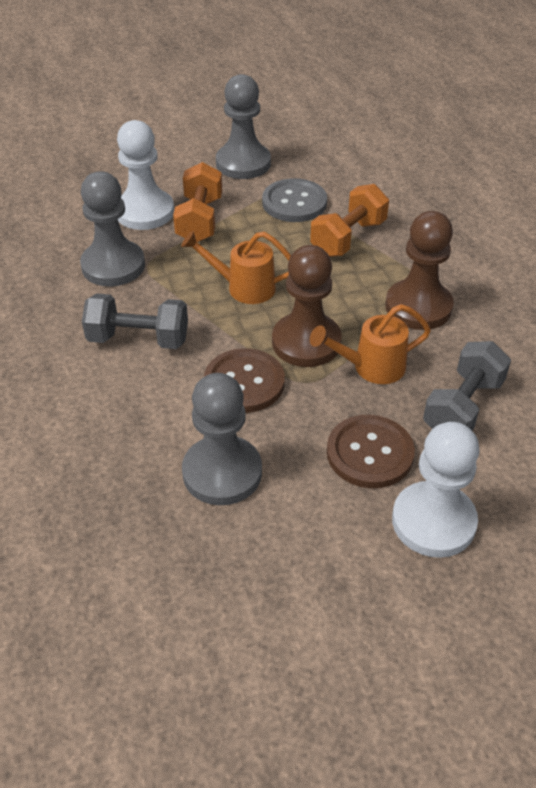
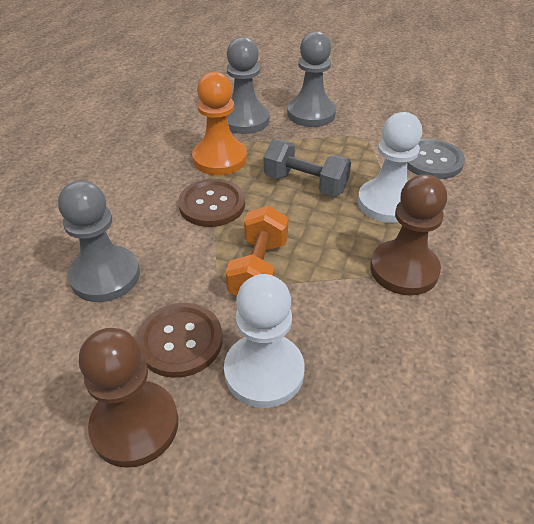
grey dumbbell: 2 -> 1
orange dumbbell: 2 -> 1
orange pawn: 0 -> 1
orange watering can: 2 -> 0

